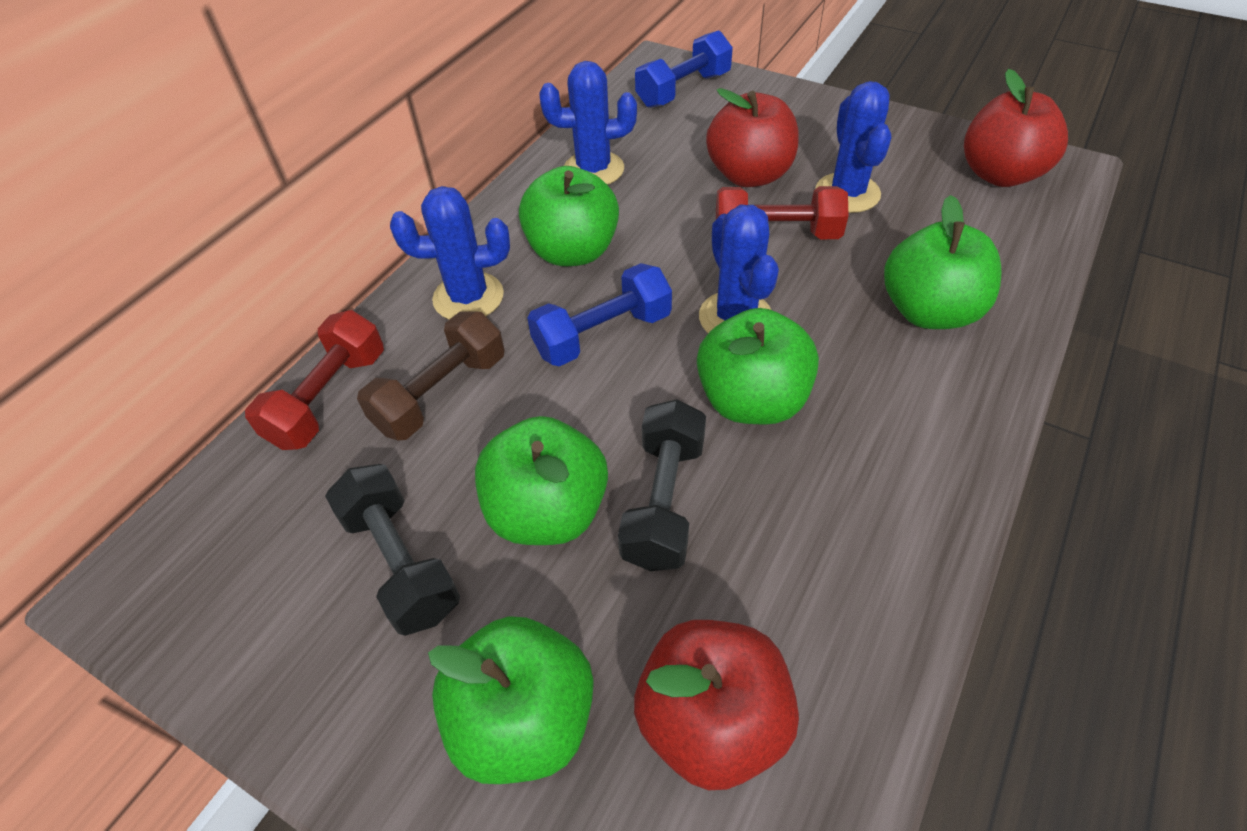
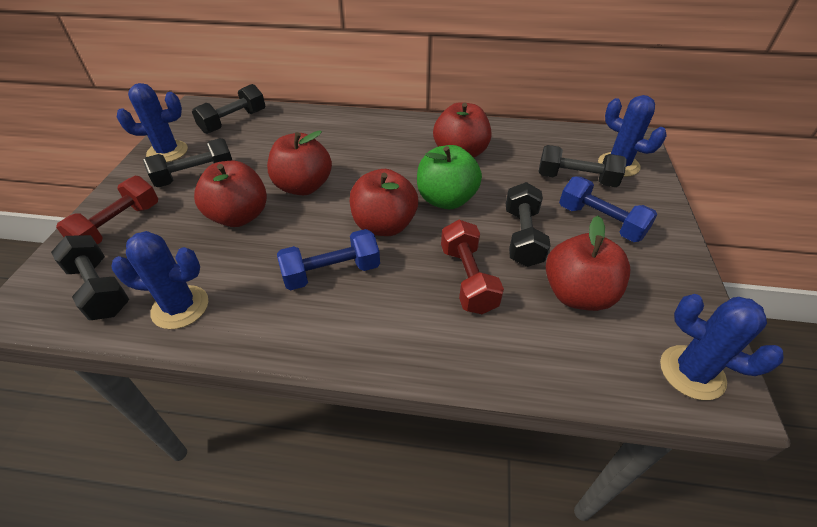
black dumbbell: 2 -> 5
brown dumbbell: 1 -> 0
green apple: 5 -> 1
red apple: 3 -> 5

